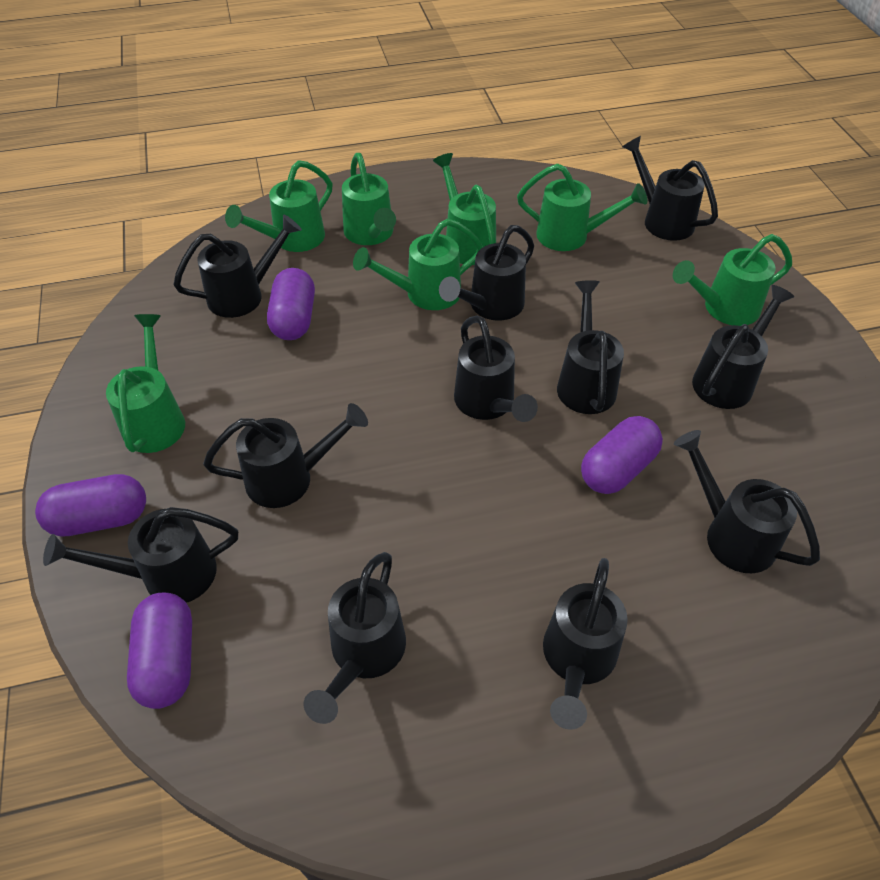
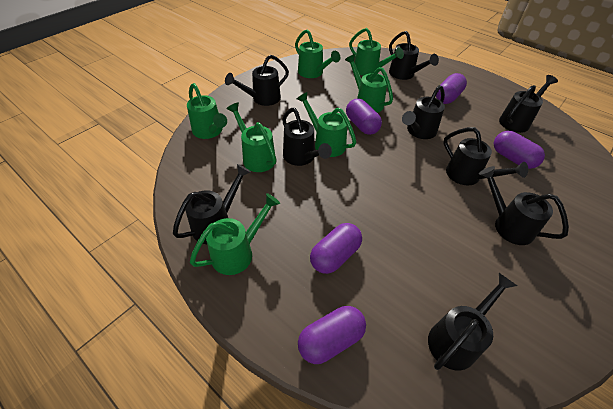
black watering can: 11 -> 9
purple capsule: 4 -> 5

